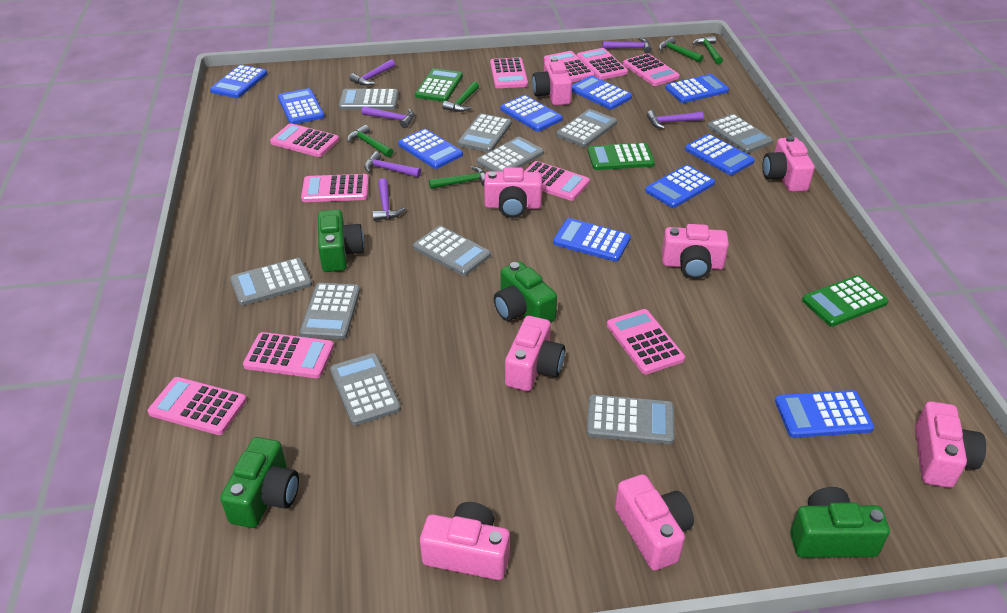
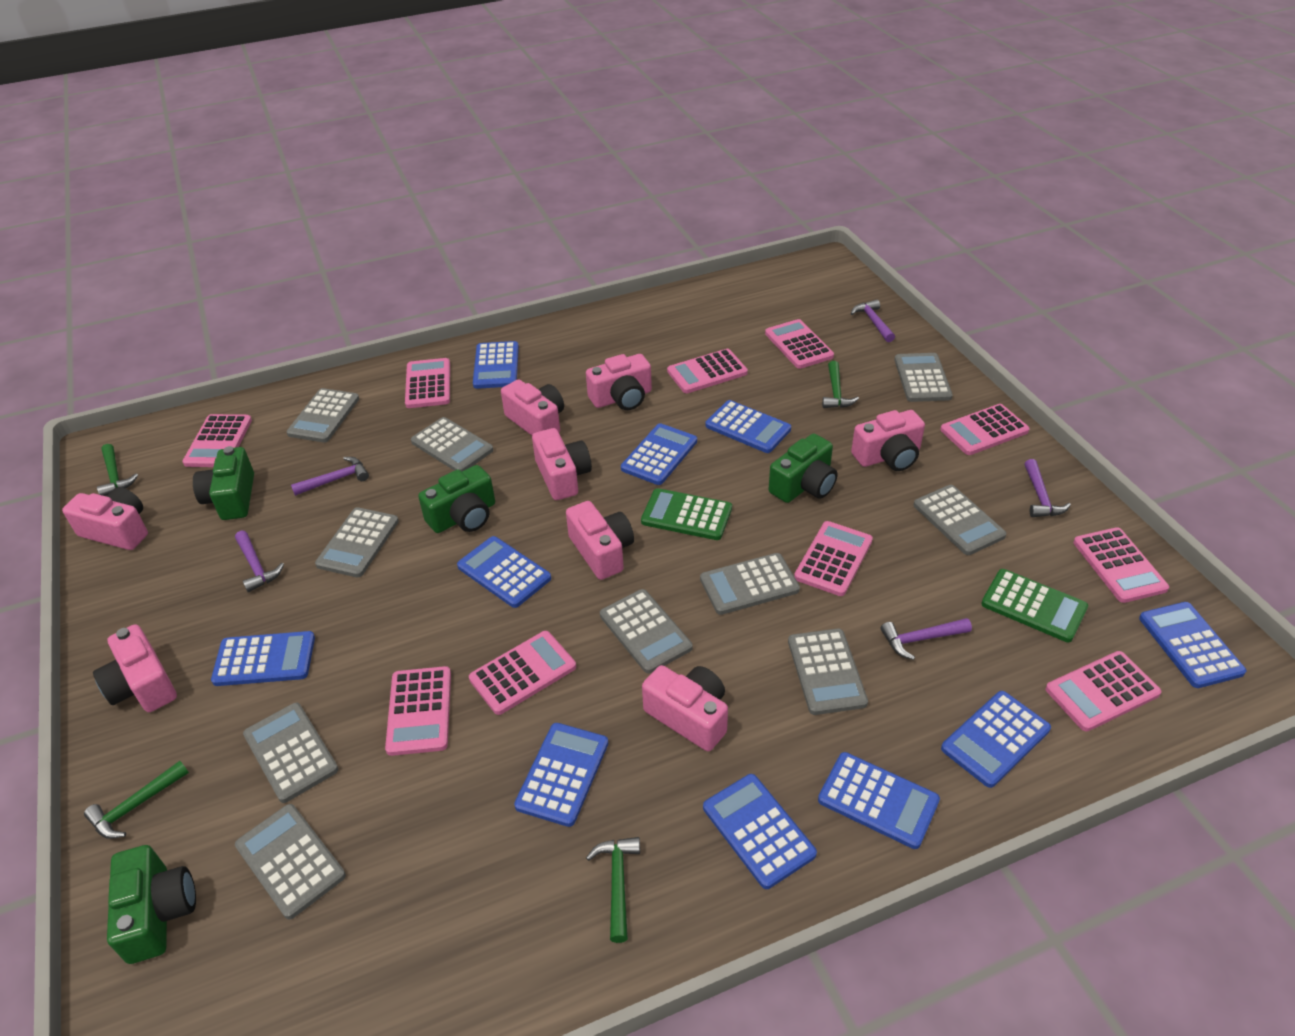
green calculator: 3 -> 2
green hammer: 5 -> 4
purple hammer: 6 -> 5

